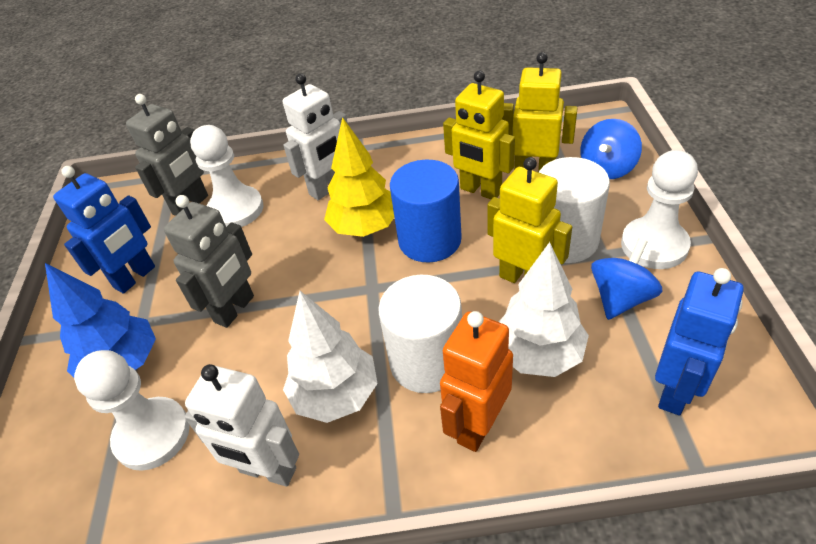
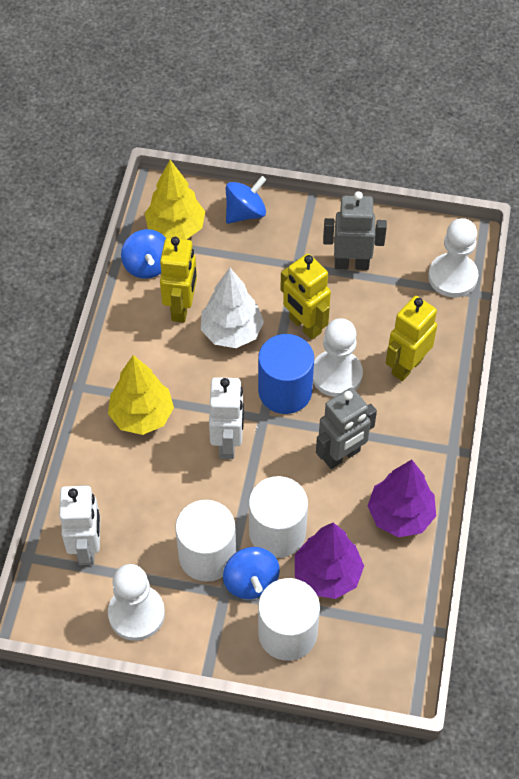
blue robot: 2 -> 0
blue spinning top: 2 -> 3
blue tree: 1 -> 0
orange robot: 1 -> 0
purple tree: 0 -> 2
white cylinder: 2 -> 3
white tree: 2 -> 1
yellow tree: 1 -> 2

